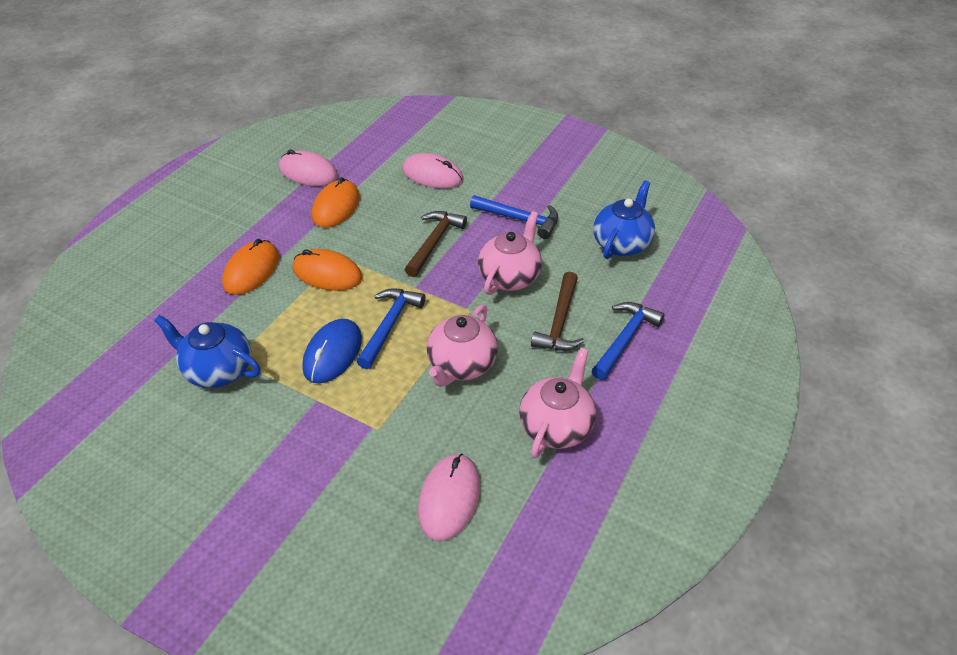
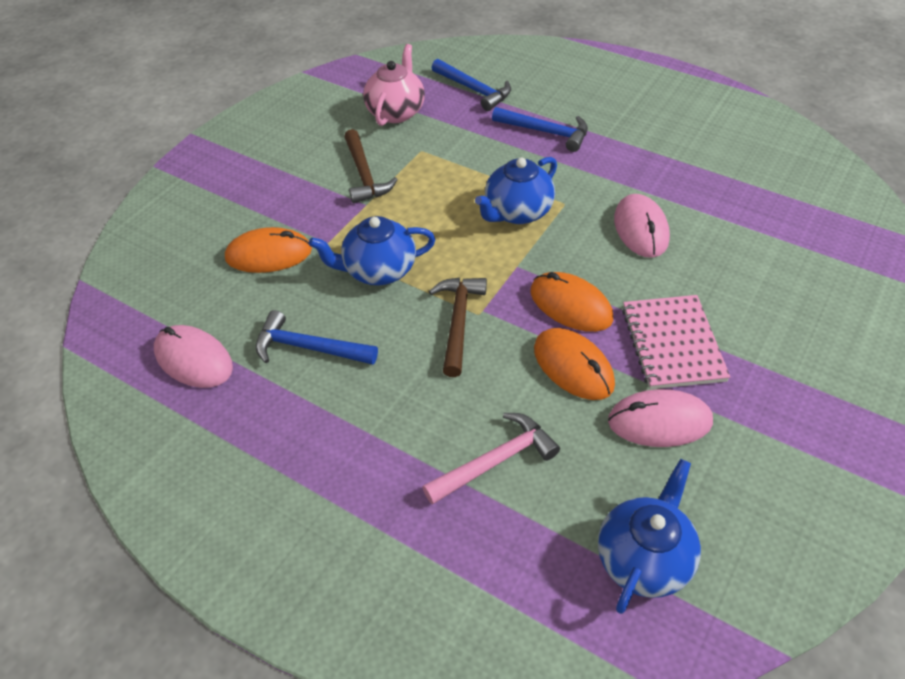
blue mouse: 1 -> 0
blue teapot: 2 -> 3
pink hammer: 0 -> 1
pink notebook: 0 -> 1
pink teapot: 3 -> 1

